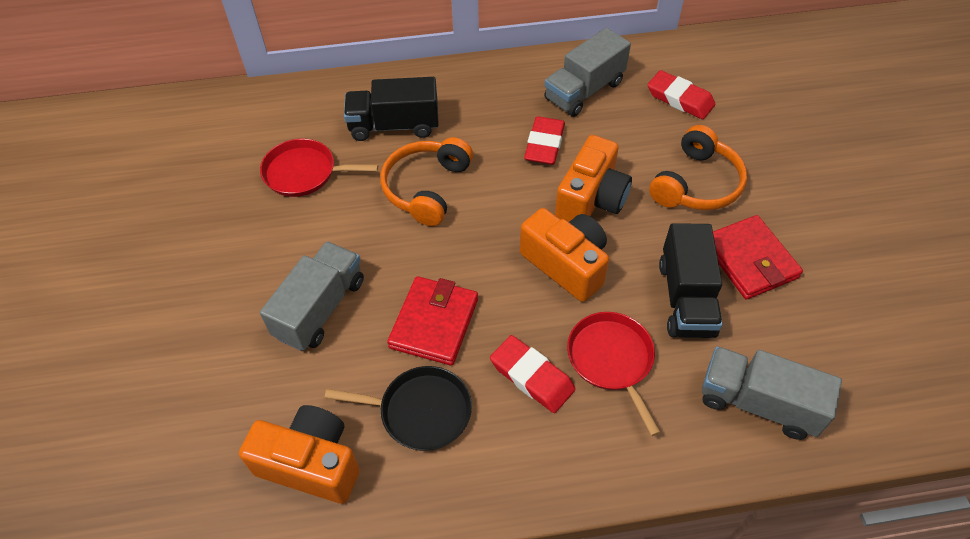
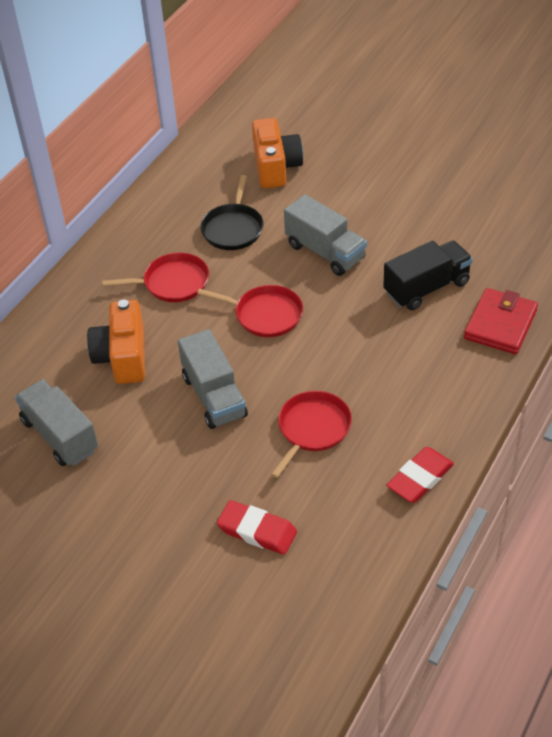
black truck: 2 -> 1
orange camera: 3 -> 2
orange headphones: 2 -> 0
red eraser: 3 -> 2
red pan: 2 -> 3
red wallet: 2 -> 1

